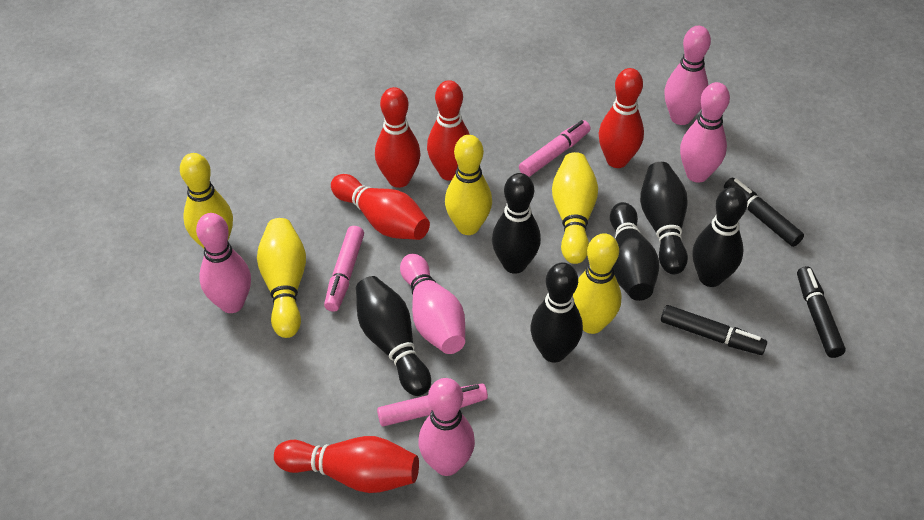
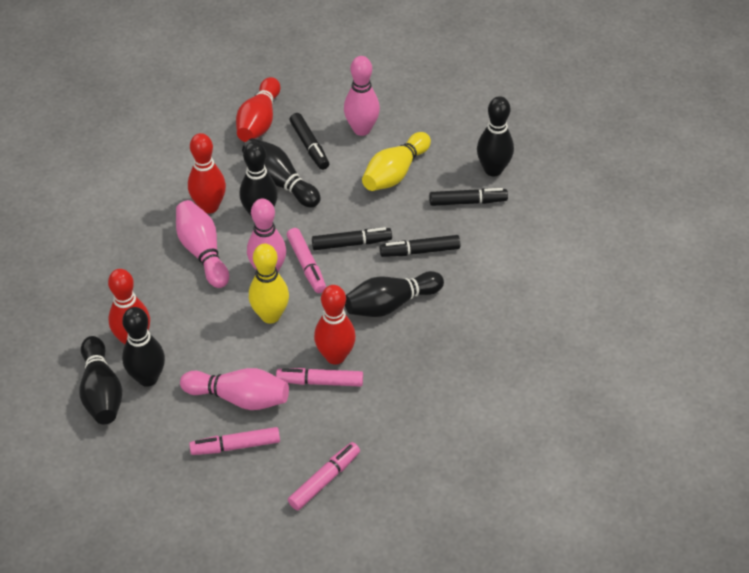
black marker: 3 -> 4
pink bowling pin: 5 -> 4
pink marker: 3 -> 4
red bowling pin: 5 -> 4
yellow bowling pin: 5 -> 2

